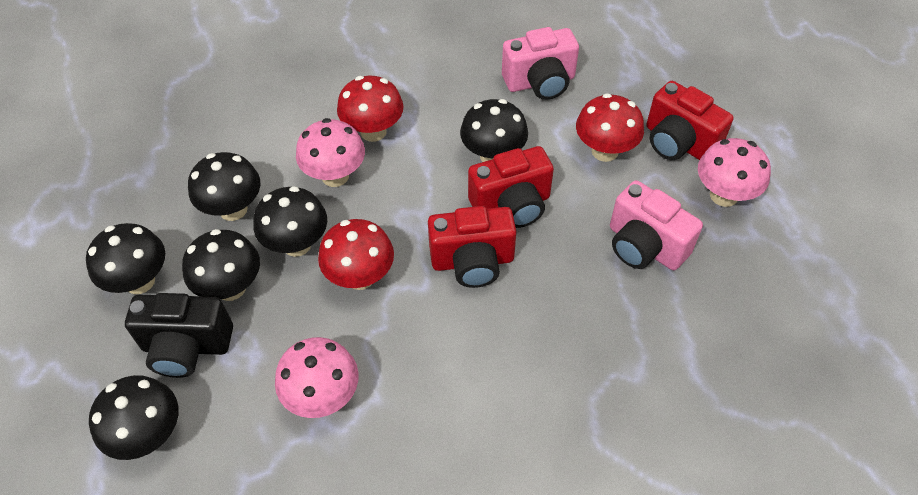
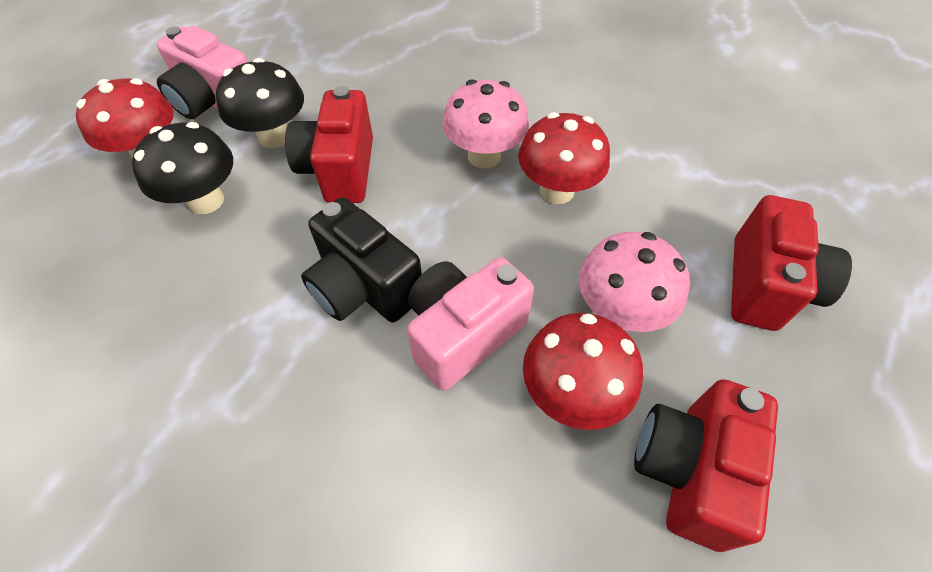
black mushroom: 6 -> 2
pink mushroom: 3 -> 2

